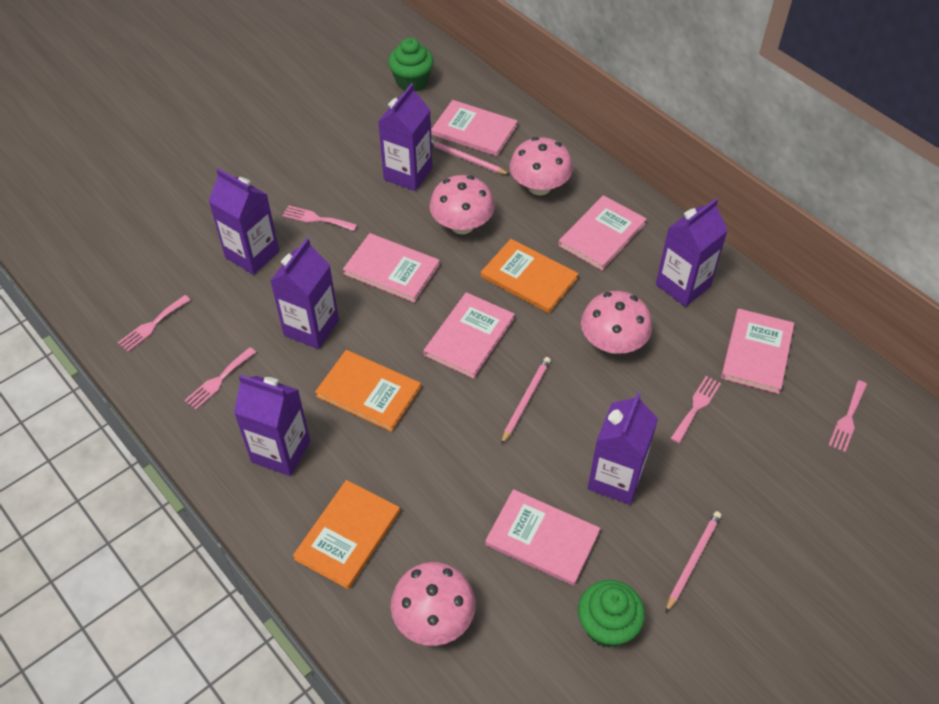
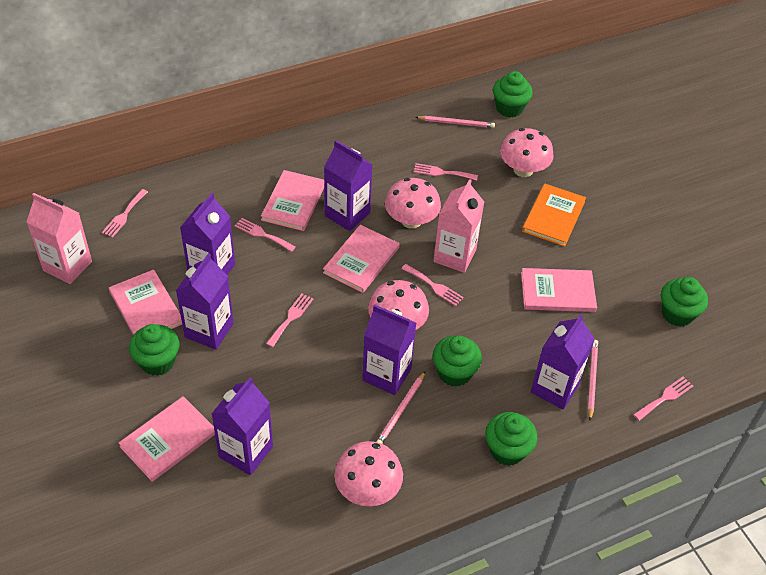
green cupcake: 2 -> 5
orange book: 3 -> 1
pink book: 6 -> 5
pink carton: 0 -> 2
pink fork: 5 -> 6

